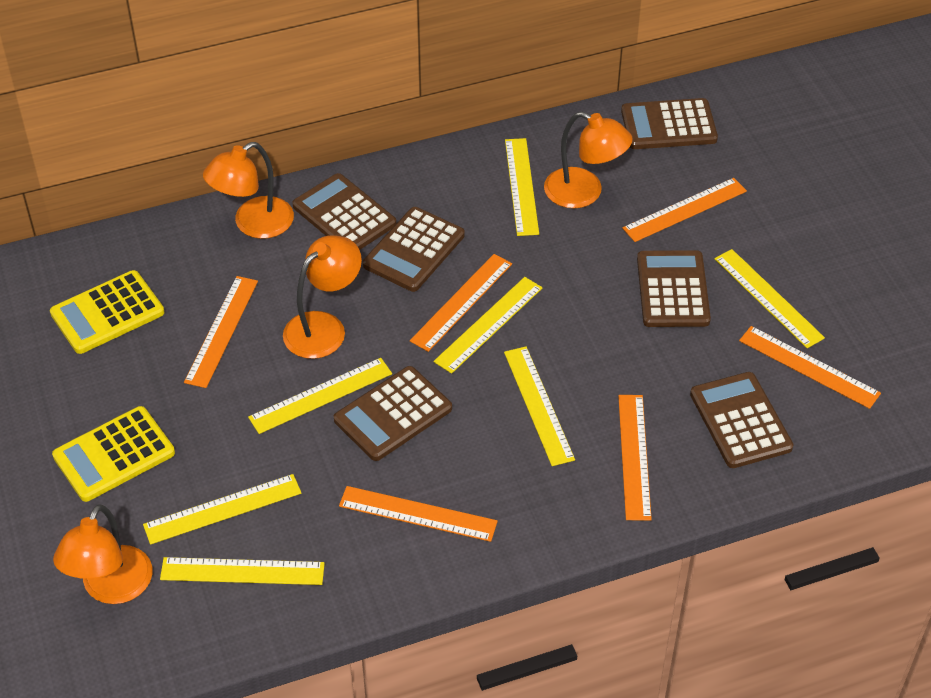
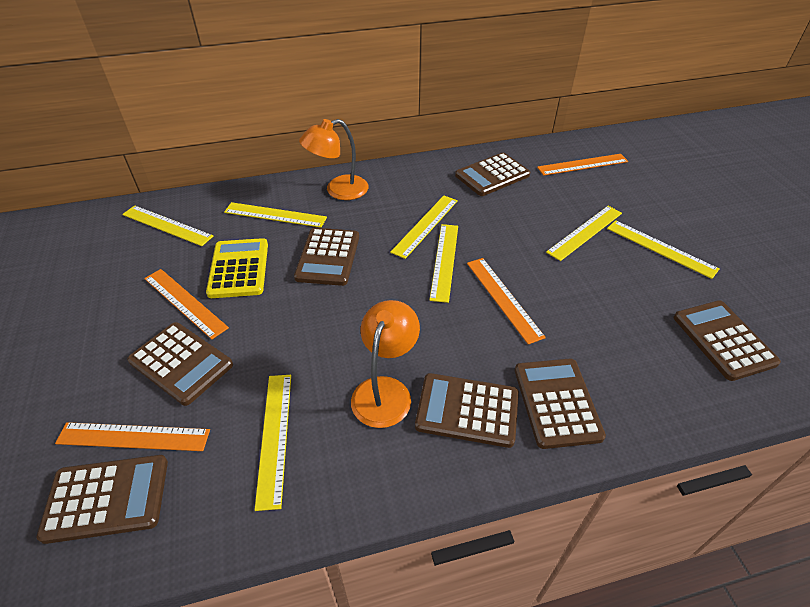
brown calculator: 6 -> 7
orange lamp: 4 -> 2
orange ruler: 6 -> 4
yellow calculator: 2 -> 1

